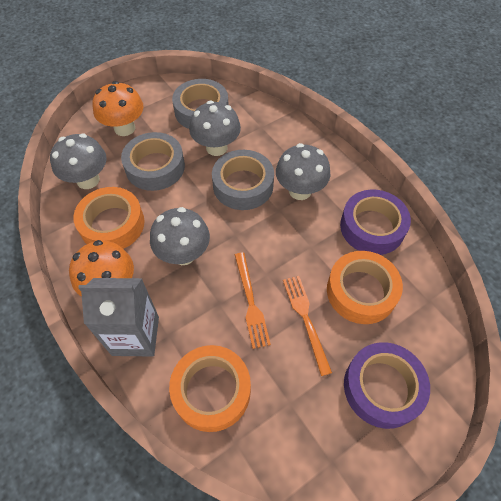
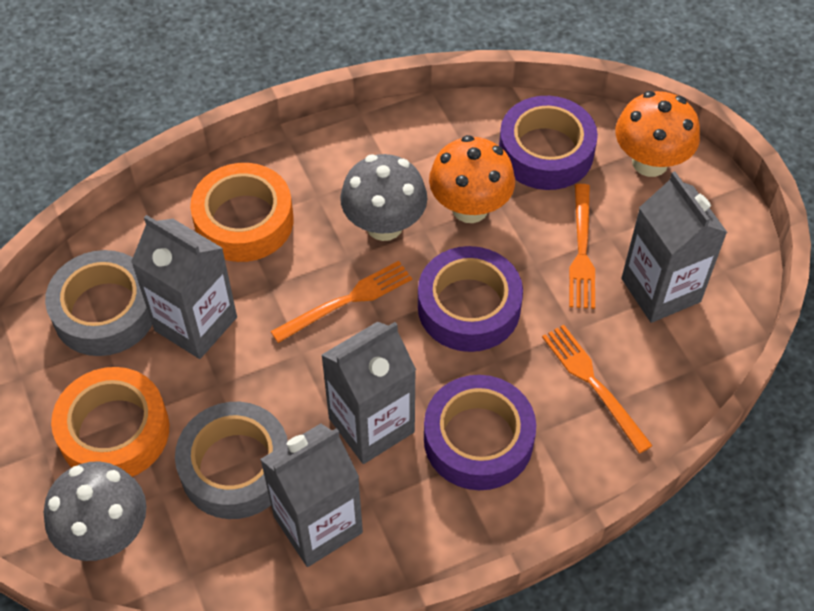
grey carton: 1 -> 4
grey mushroom: 4 -> 2
grey tape: 3 -> 2
orange fork: 2 -> 3
orange tape: 3 -> 2
purple tape: 2 -> 3

